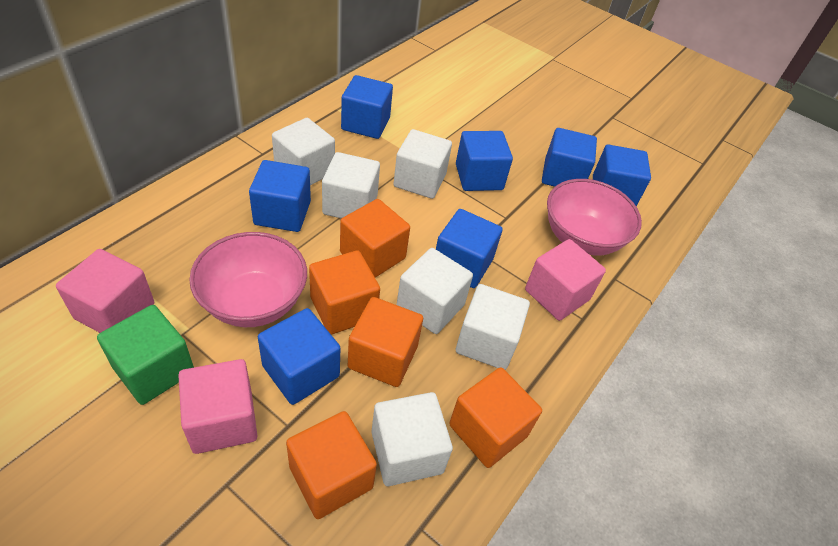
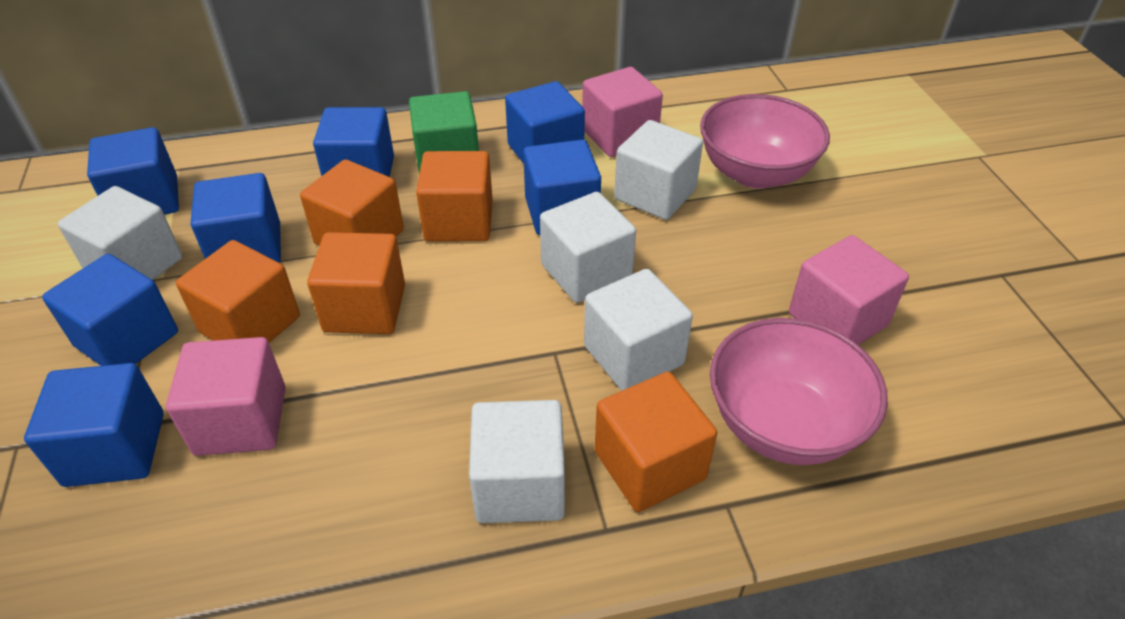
white cube: 6 -> 5

